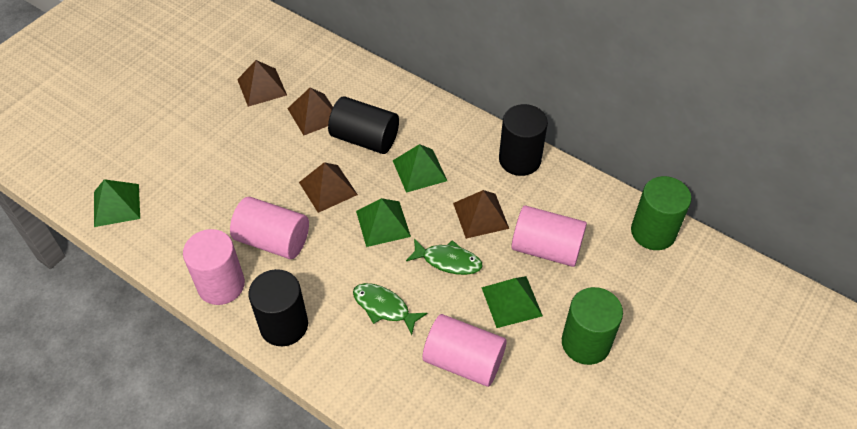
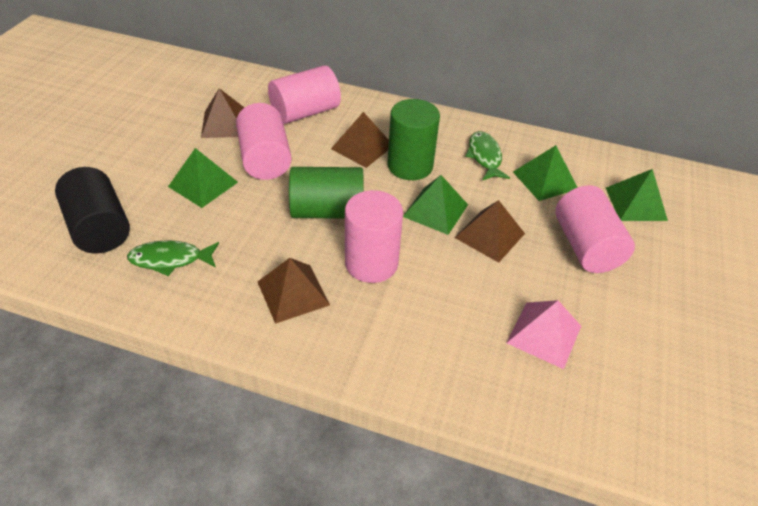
black cylinder: 3 -> 1
pink pyramid: 0 -> 1

